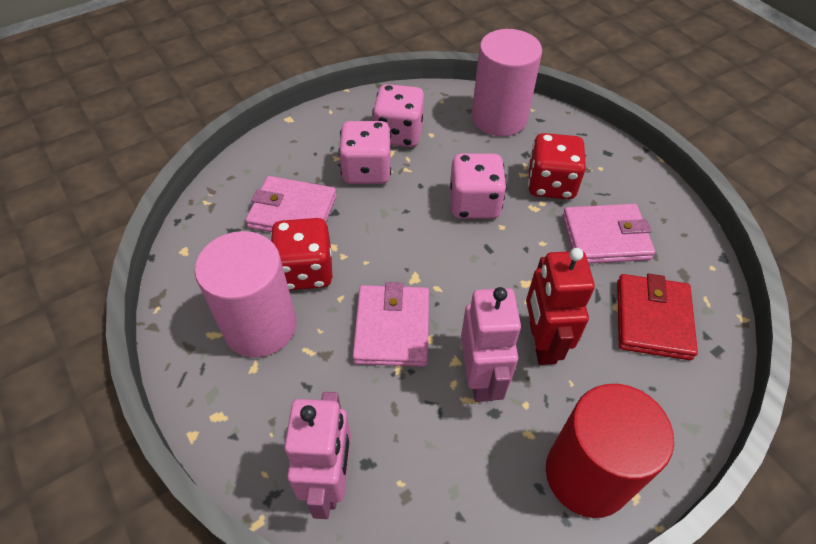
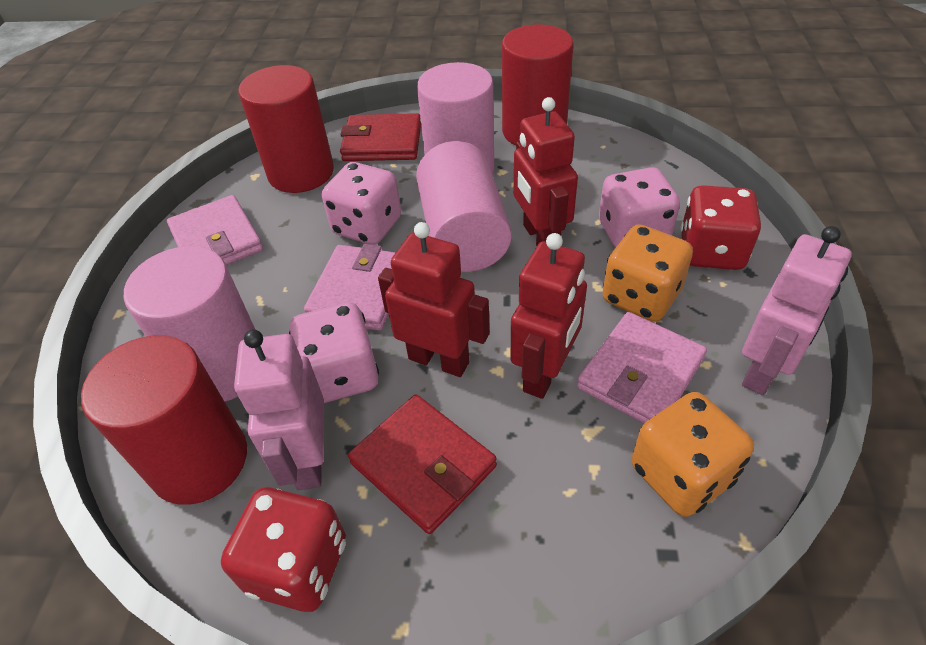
orange dice: 0 -> 2
pink cylinder: 2 -> 3
red cylinder: 1 -> 3
red robot: 1 -> 3
red wallet: 1 -> 2

